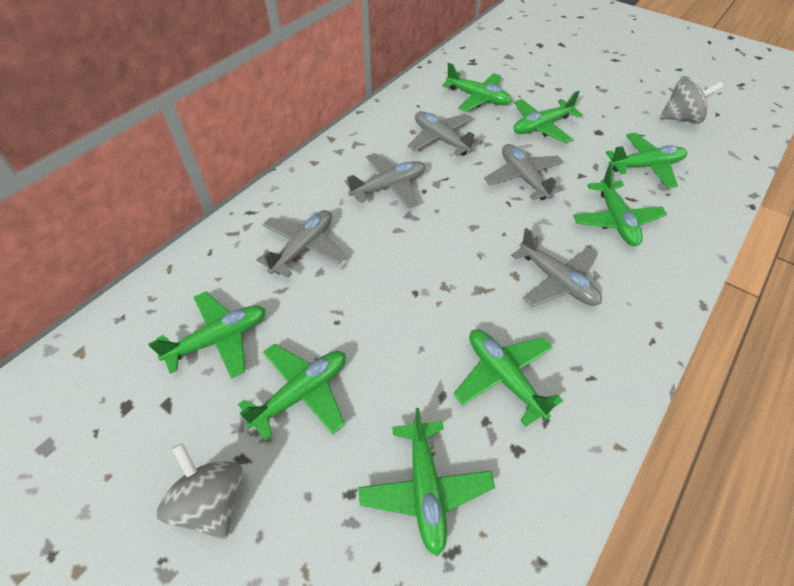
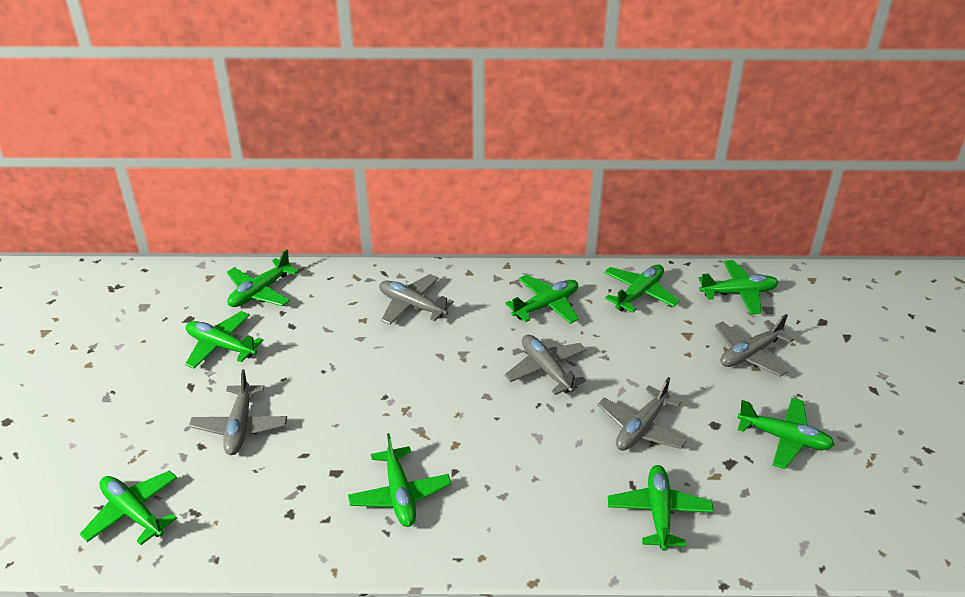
green plane: 8 -> 9
grey spinning top: 2 -> 0

